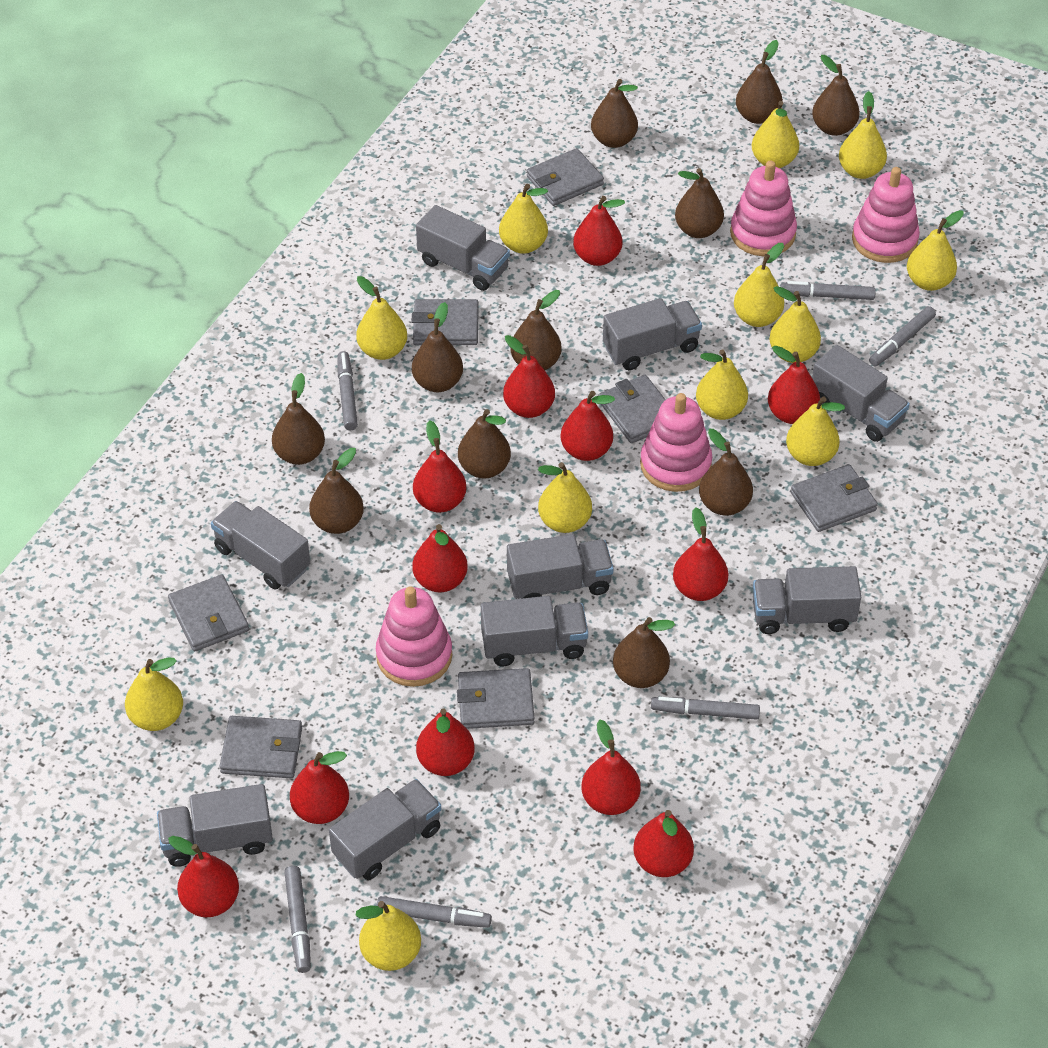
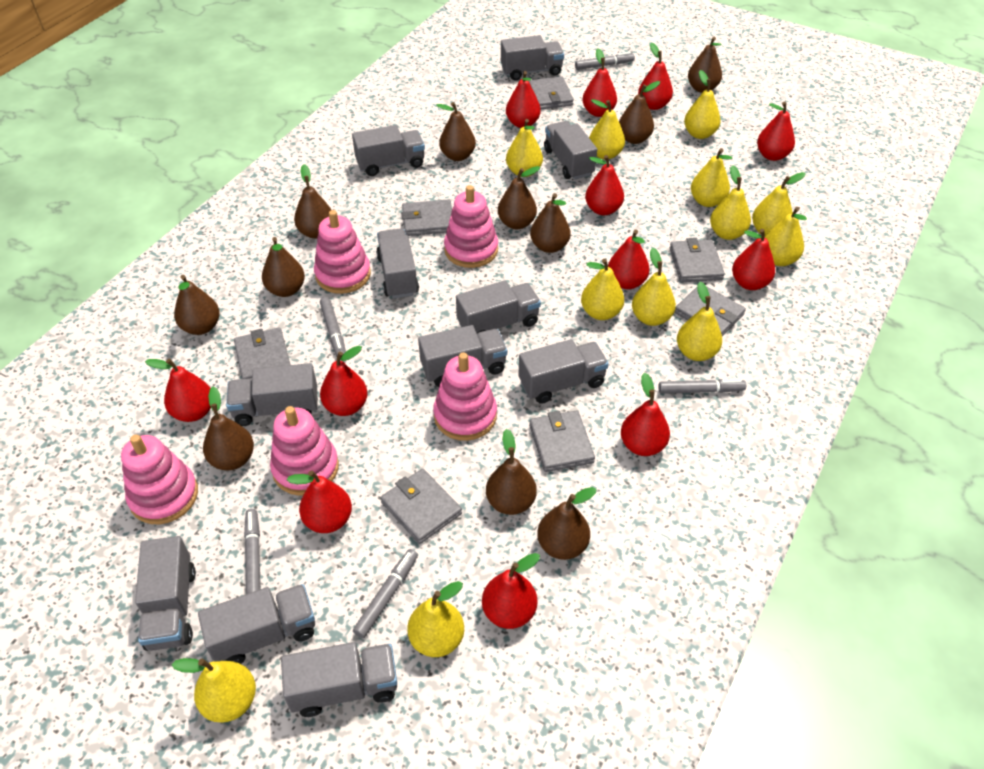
grey marker: 6 -> 5
grey truck: 9 -> 11
pink stacking toy: 4 -> 5

